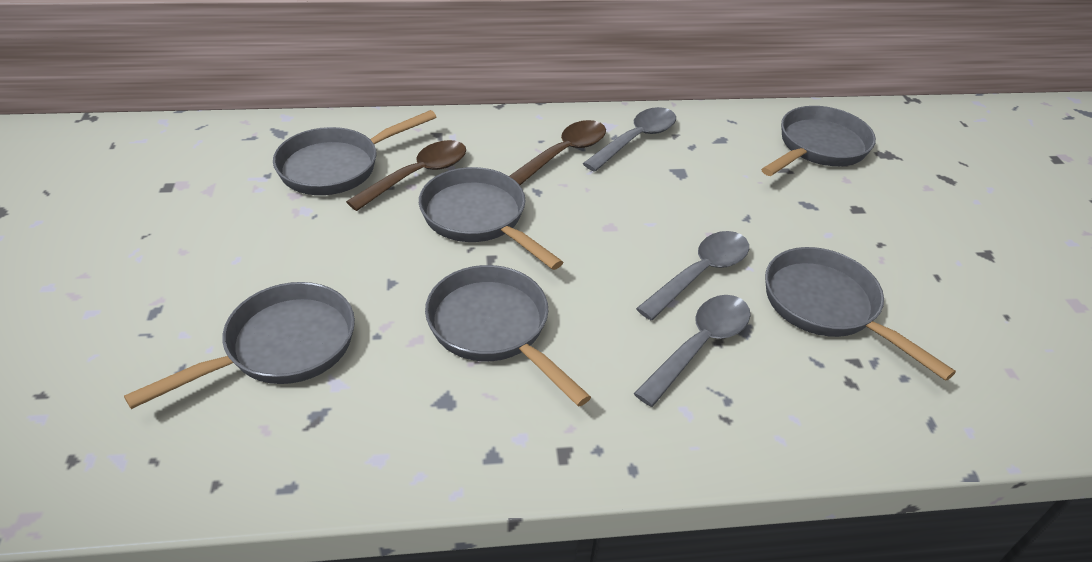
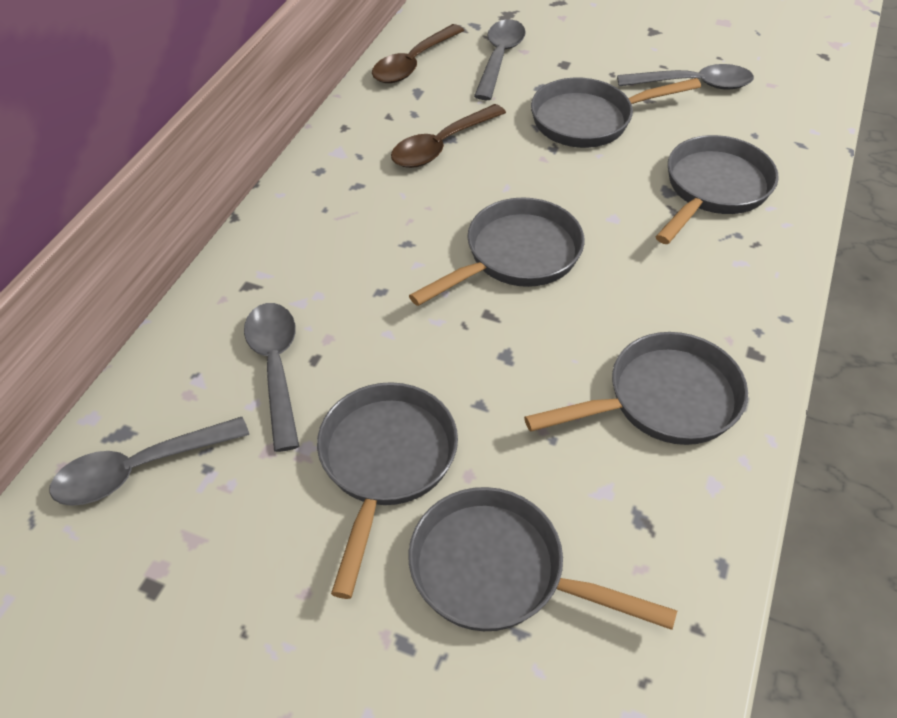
grey spoon: 3 -> 4

